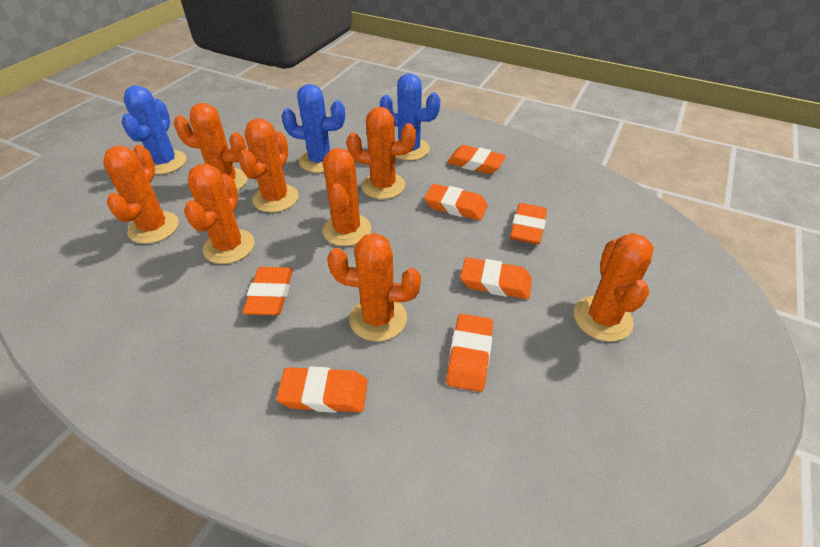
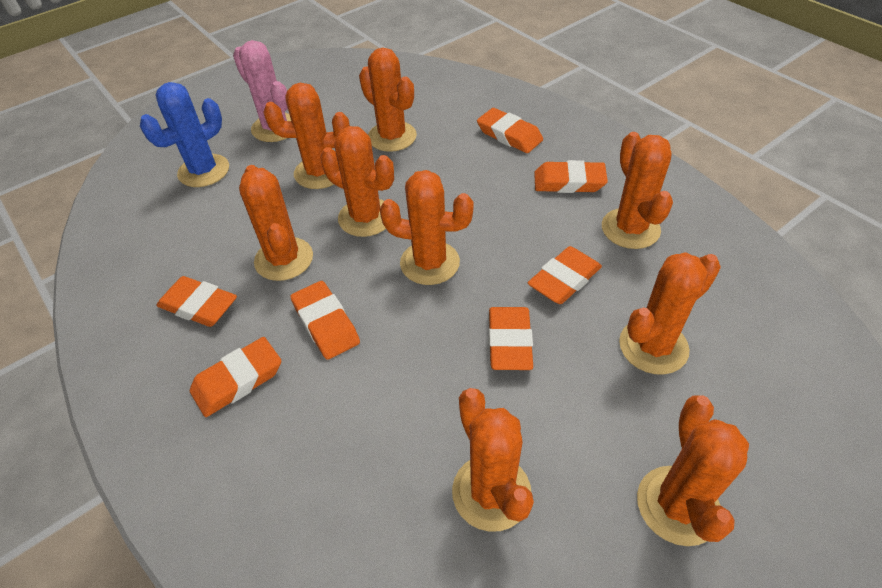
blue cactus: 3 -> 1
orange cactus: 8 -> 9
pink cactus: 0 -> 1

